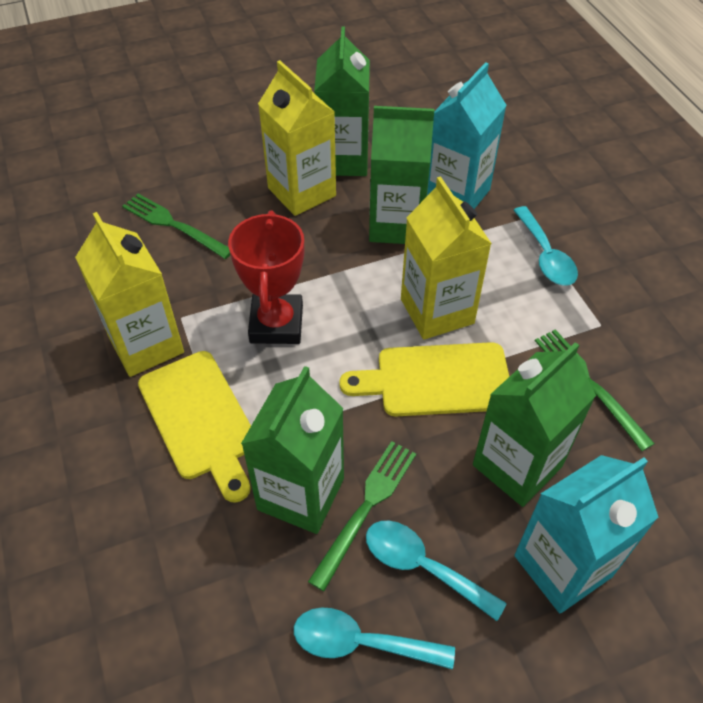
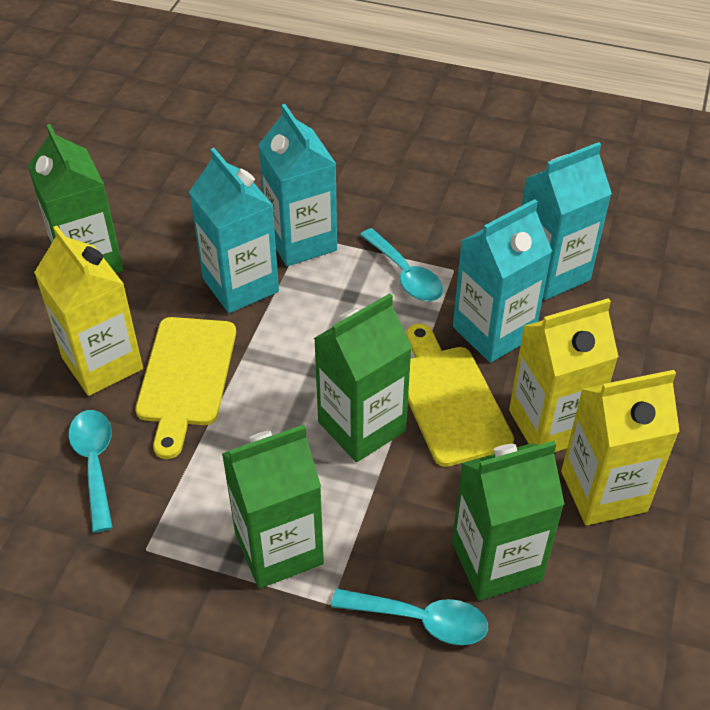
green fork: 3 -> 0
red trophy: 1 -> 0
turquoise carton: 2 -> 4

